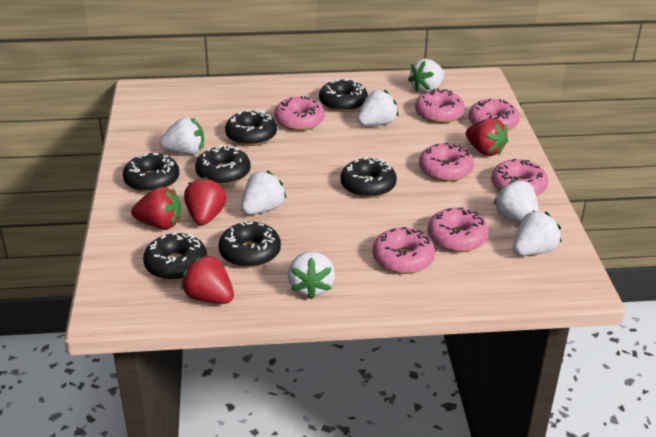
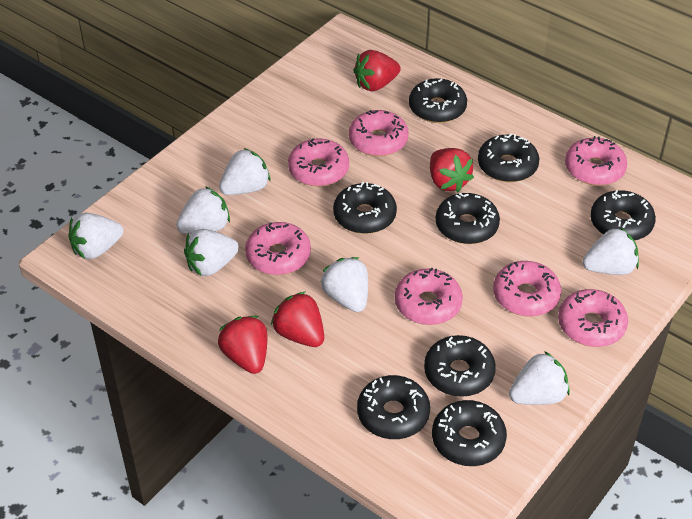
black donut: 7 -> 8

